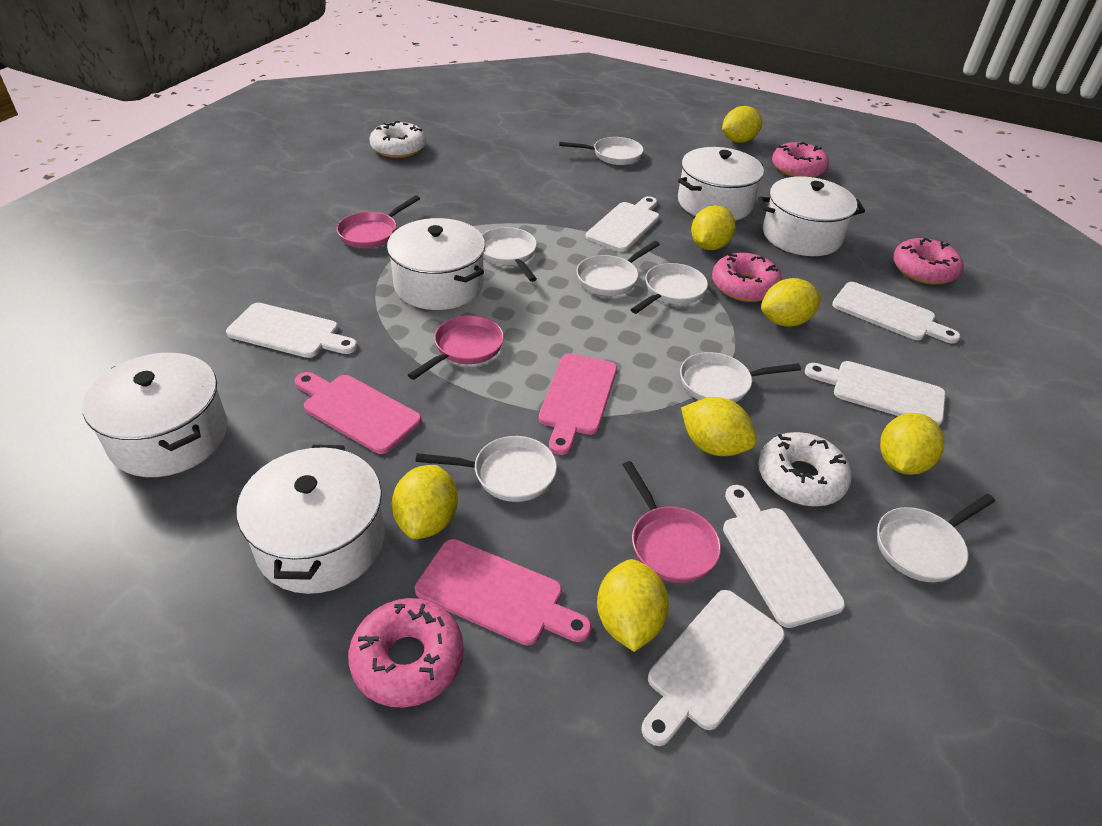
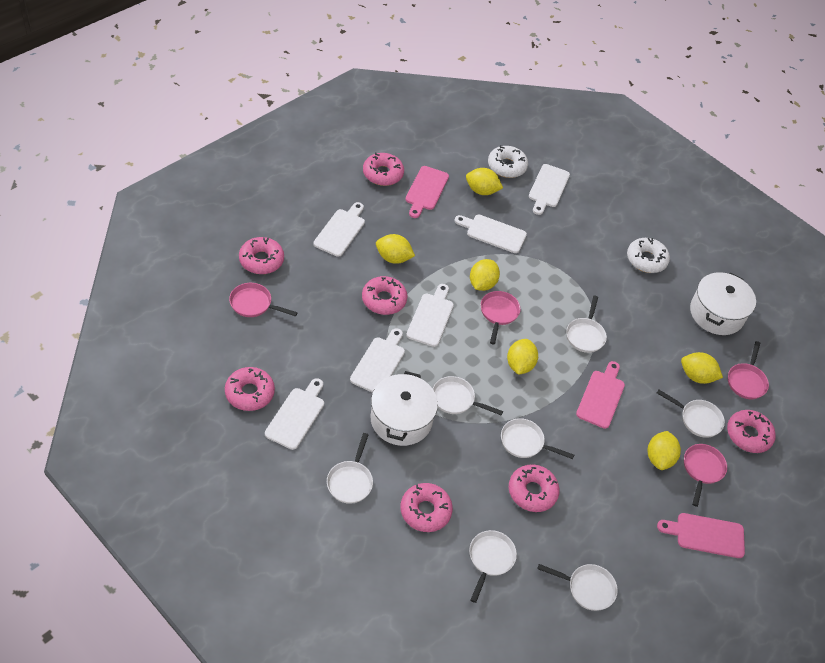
pink donut: 4 -> 7
pink pan: 3 -> 4
white pot: 5 -> 2
yellow lemon: 7 -> 6

